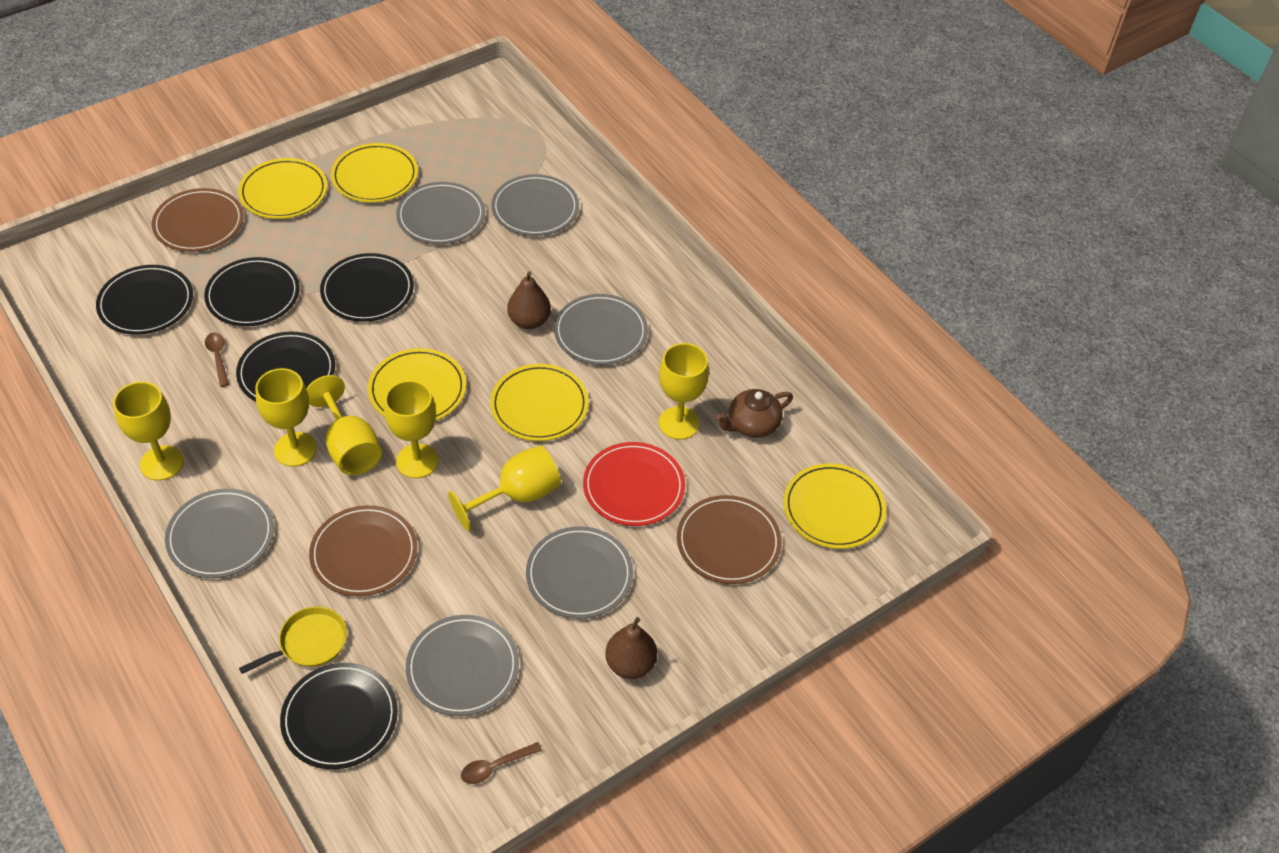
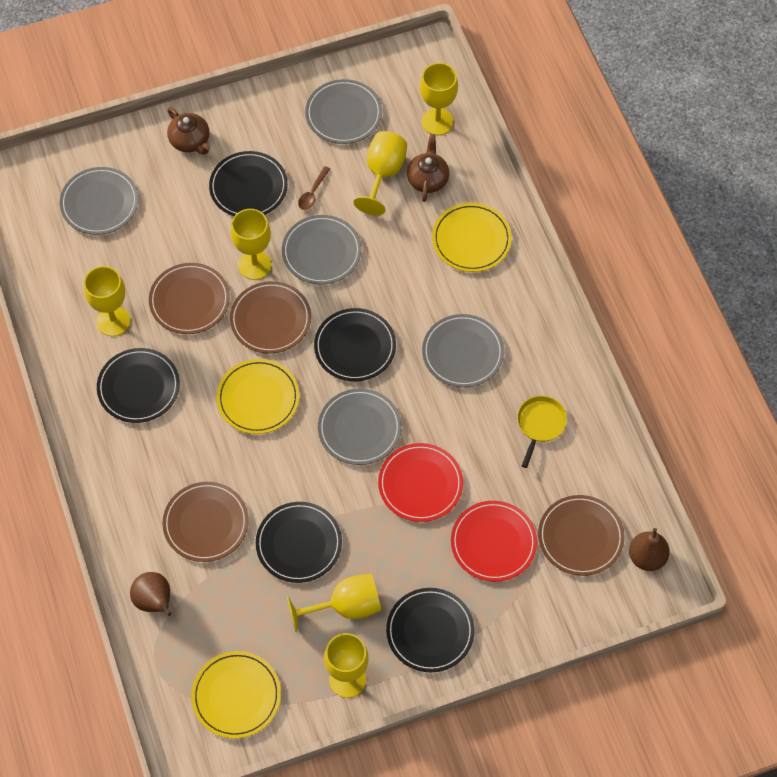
brown plate: 3 -> 4
brown spoon: 2 -> 1
brown teapot: 1 -> 2
grey plate: 6 -> 5
red plate: 1 -> 2
yellow plate: 5 -> 3

